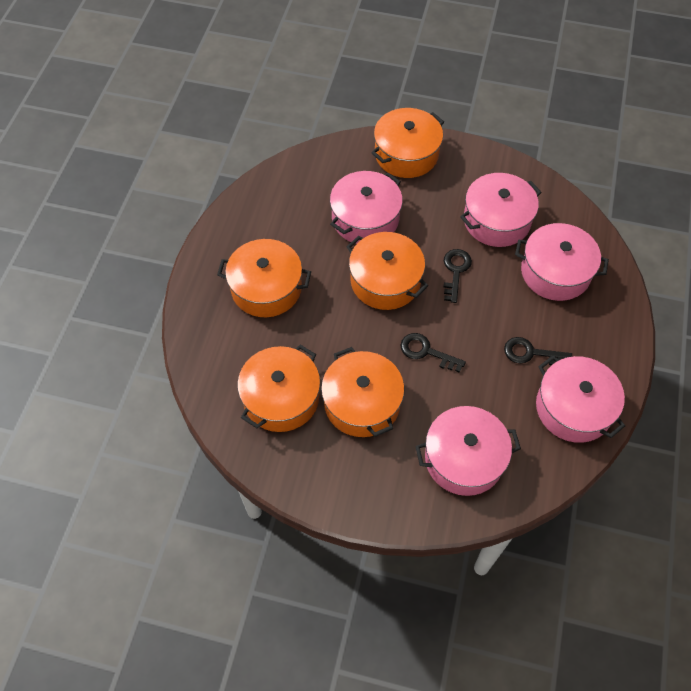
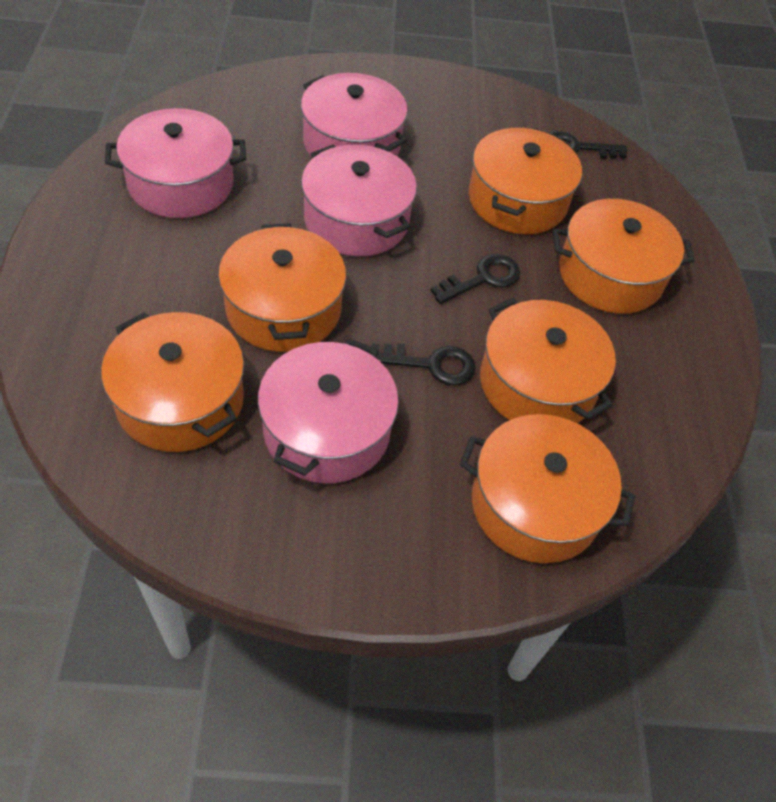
orange pot: 5 -> 6
pink pot: 5 -> 4

